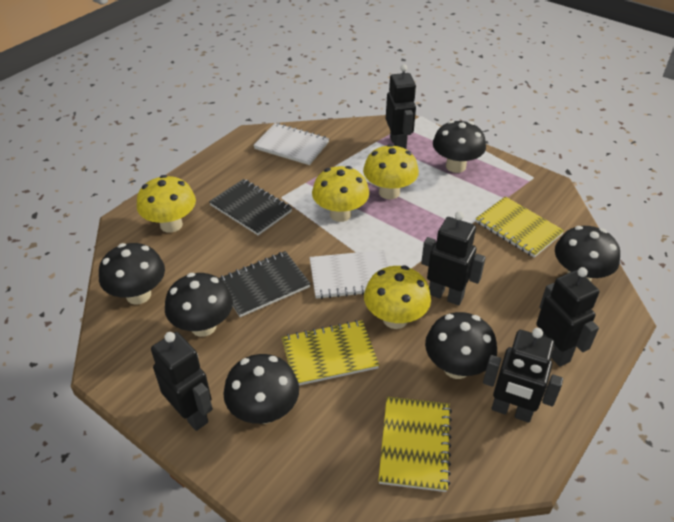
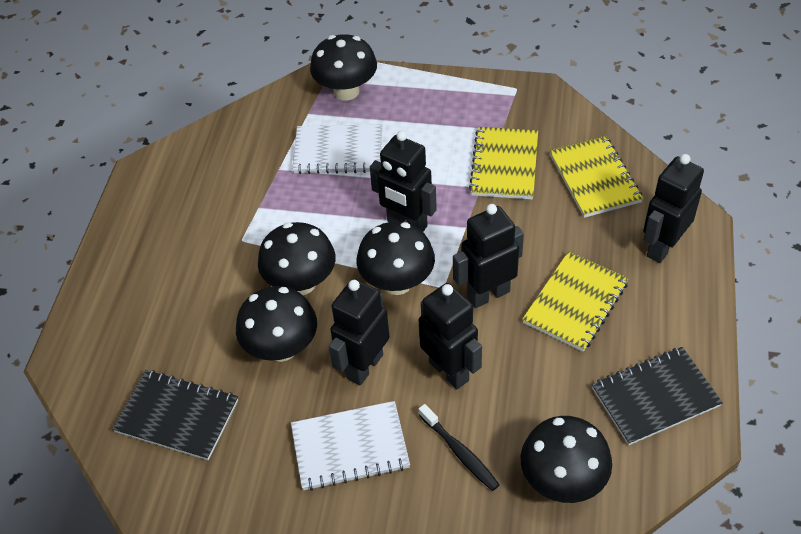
black mushroom: 6 -> 5
black toothbrush: 0 -> 1
yellow mushroom: 4 -> 0

